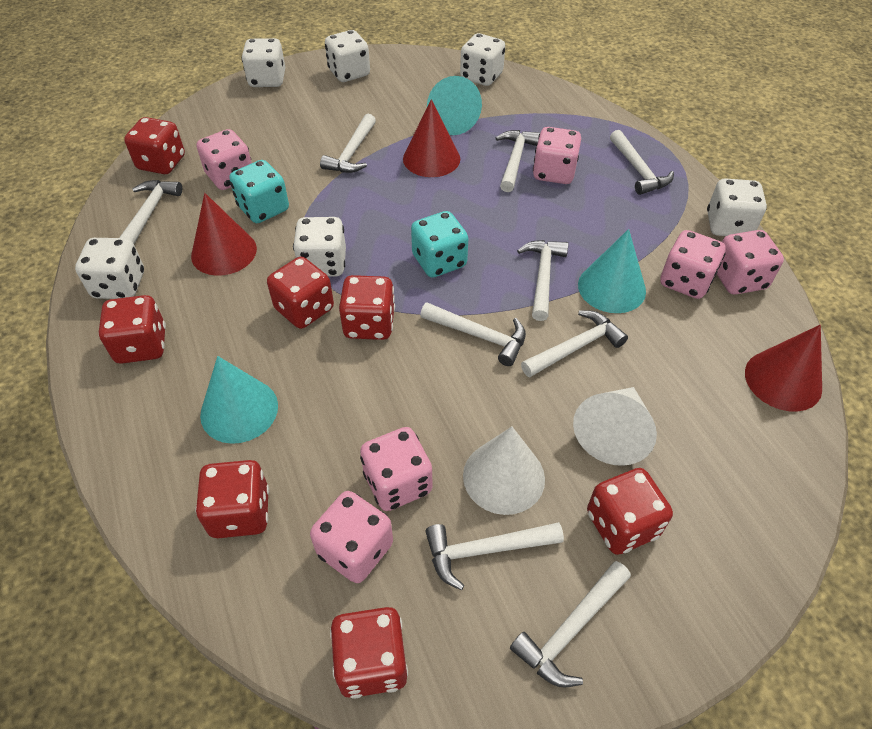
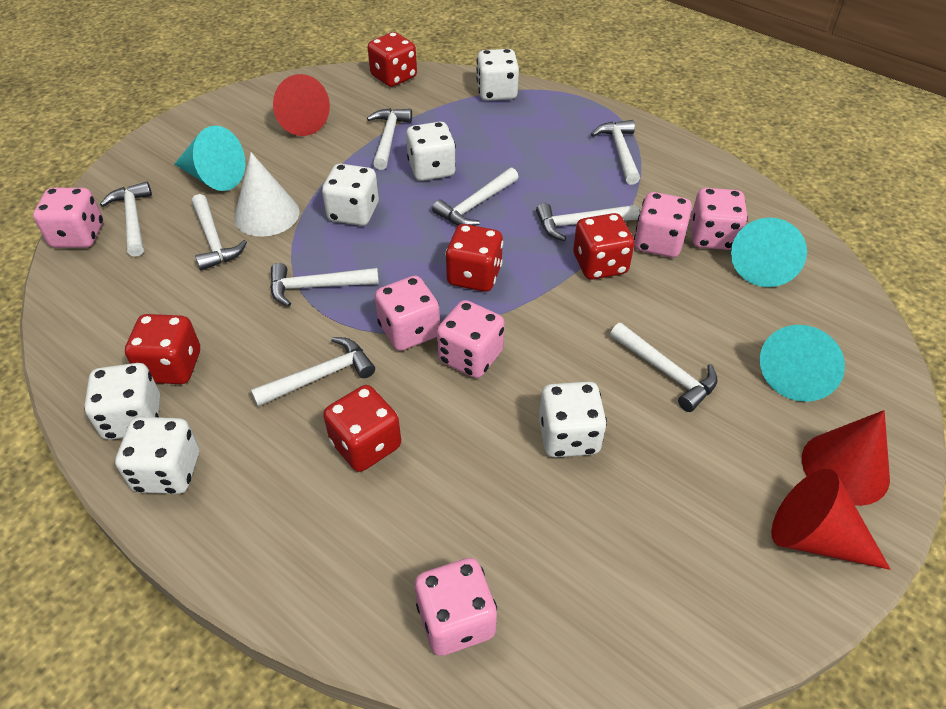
red dice: 7 -> 5
turquoise dice: 2 -> 0
white cone: 2 -> 1

